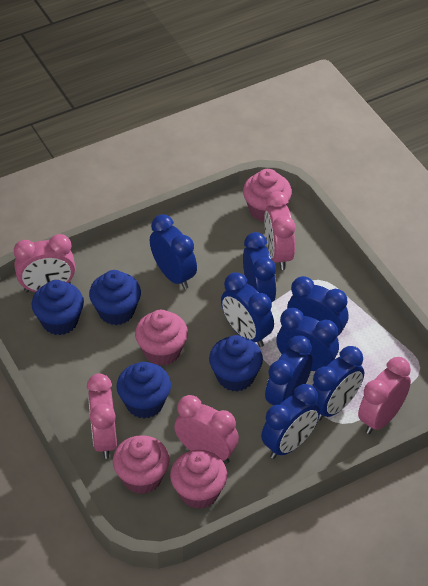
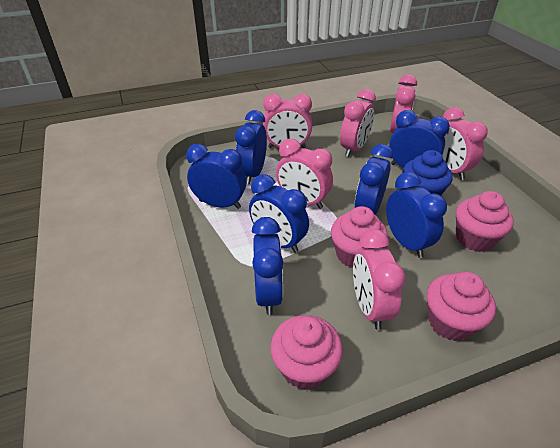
blue clock: 8 -> 7
blue cupcake: 4 -> 1
pink clock: 5 -> 6

